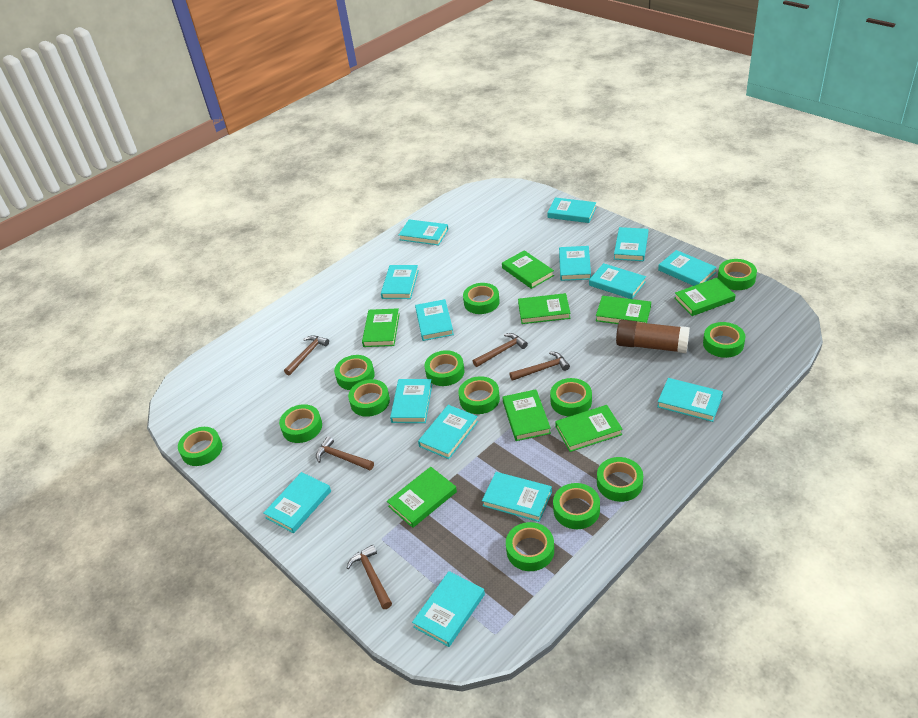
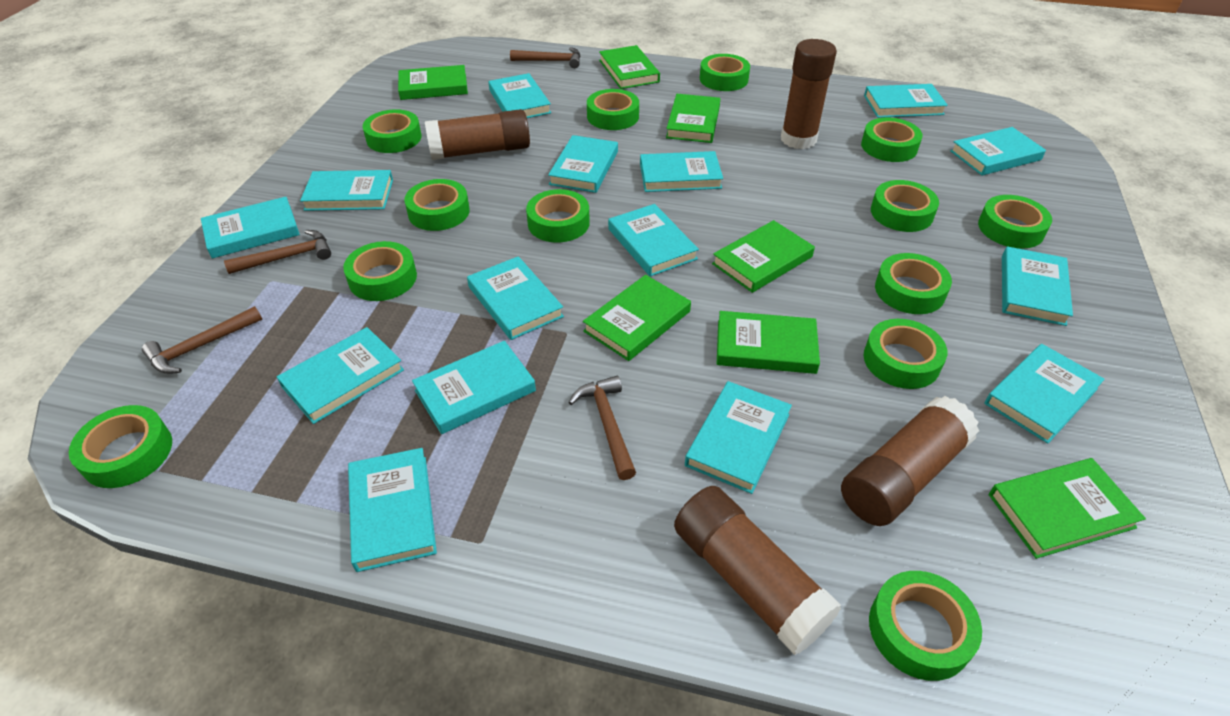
brown glue stick: 1 -> 4
brown hammer: 5 -> 4
green book: 8 -> 7
turquoise book: 14 -> 15

